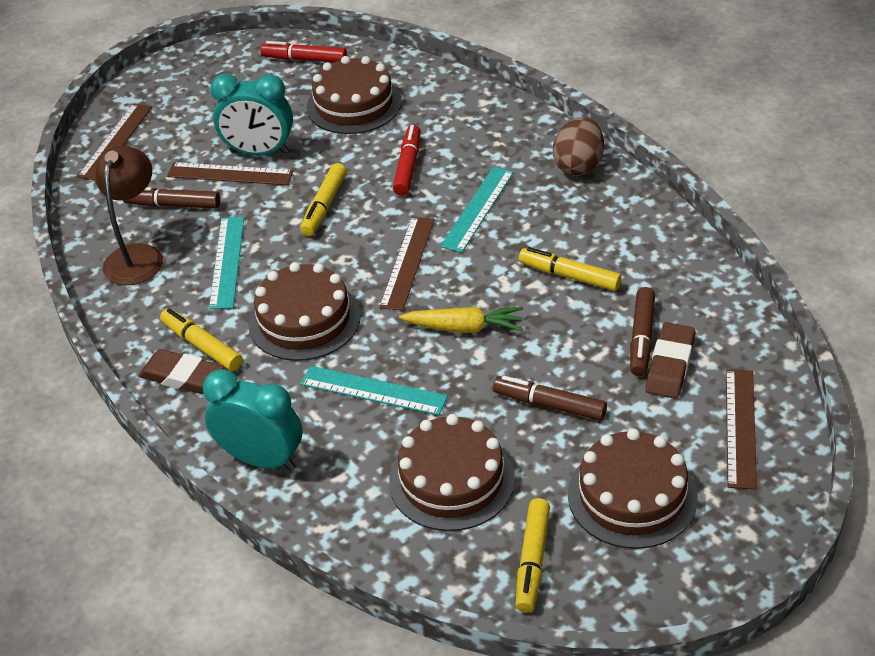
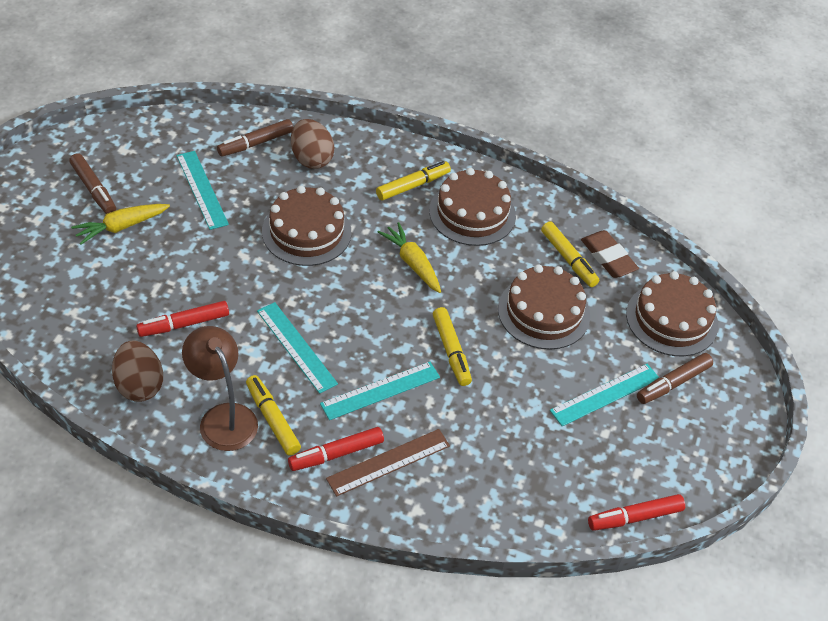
brown egg: 1 -> 2
brown eraser: 2 -> 1
brown ruler: 4 -> 1
red marker: 2 -> 3
turquoise clock: 2 -> 0
turquoise ruler: 3 -> 4
yellow carrot: 1 -> 2

